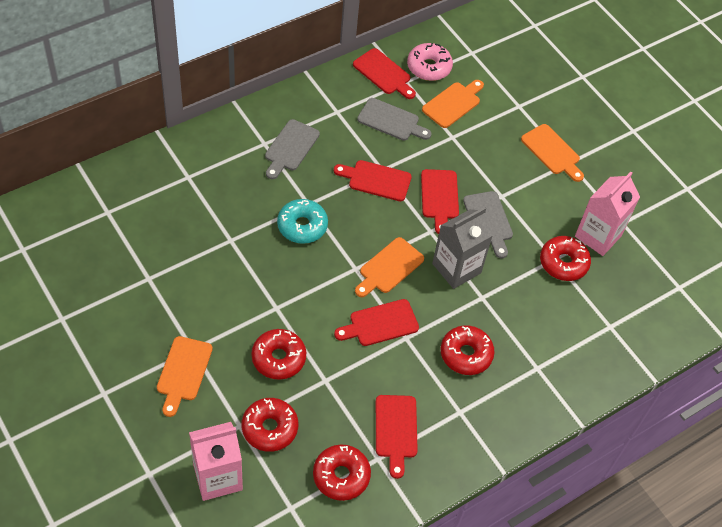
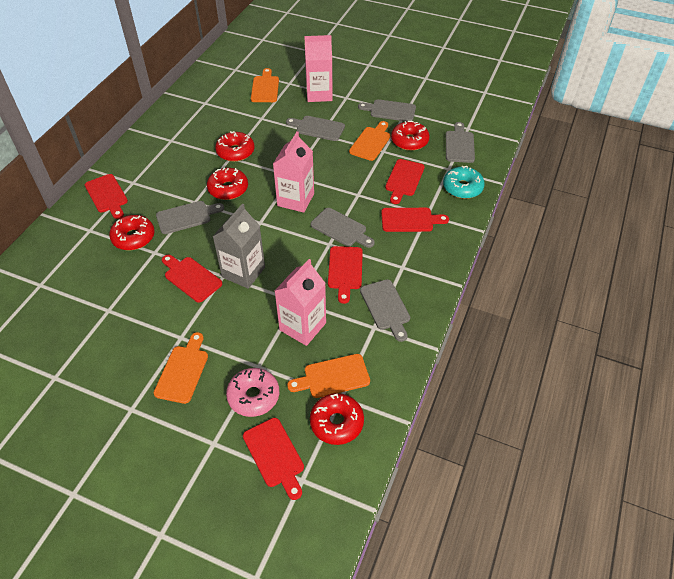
grey cutting board: 3 -> 6
pink carton: 2 -> 3
red cutting board: 5 -> 6

